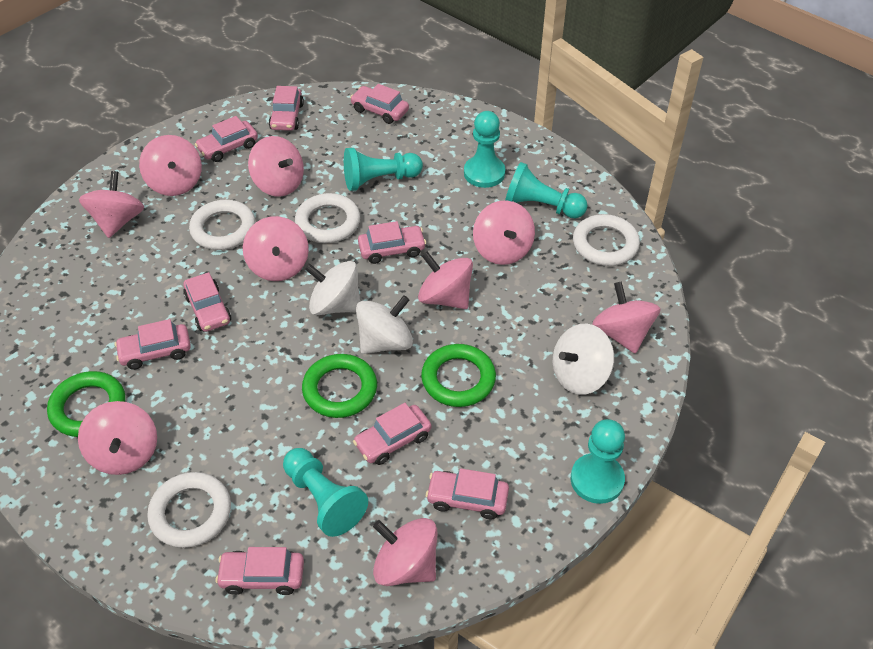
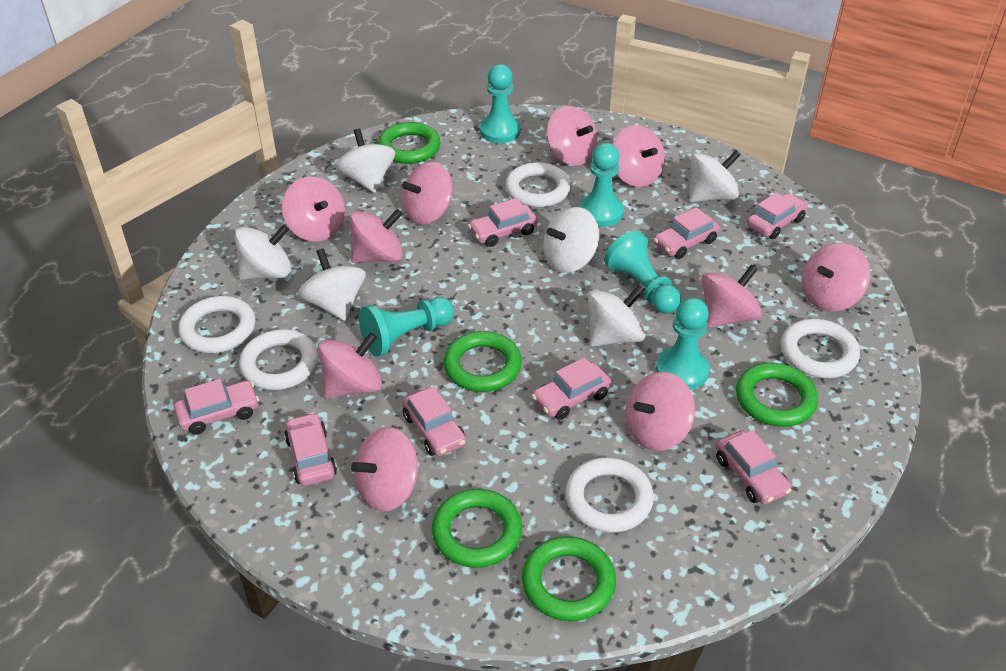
green ring: 3 -> 5
pink car: 9 -> 8
pink spinning top: 9 -> 10
white ring: 4 -> 5
white spinning top: 3 -> 6

